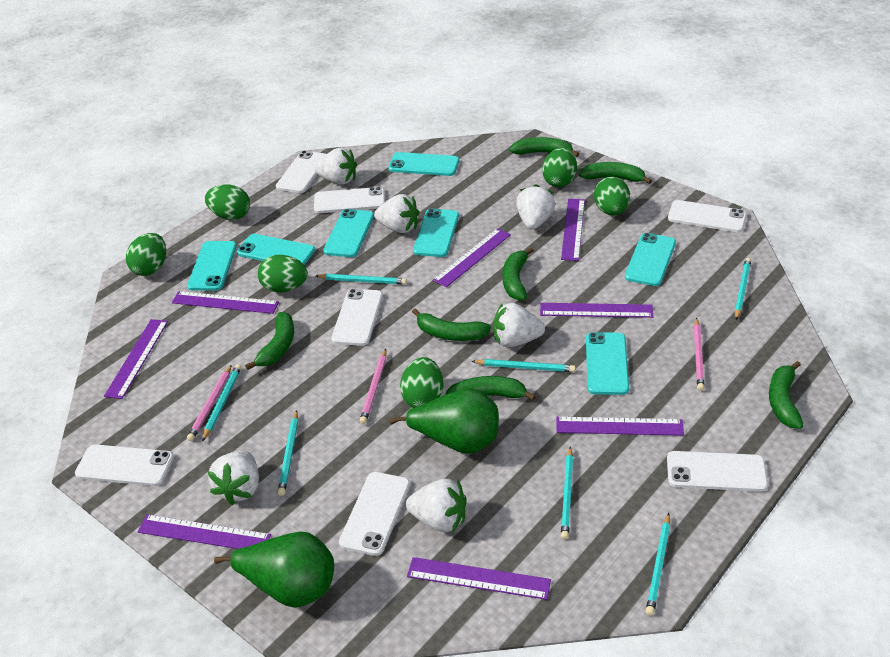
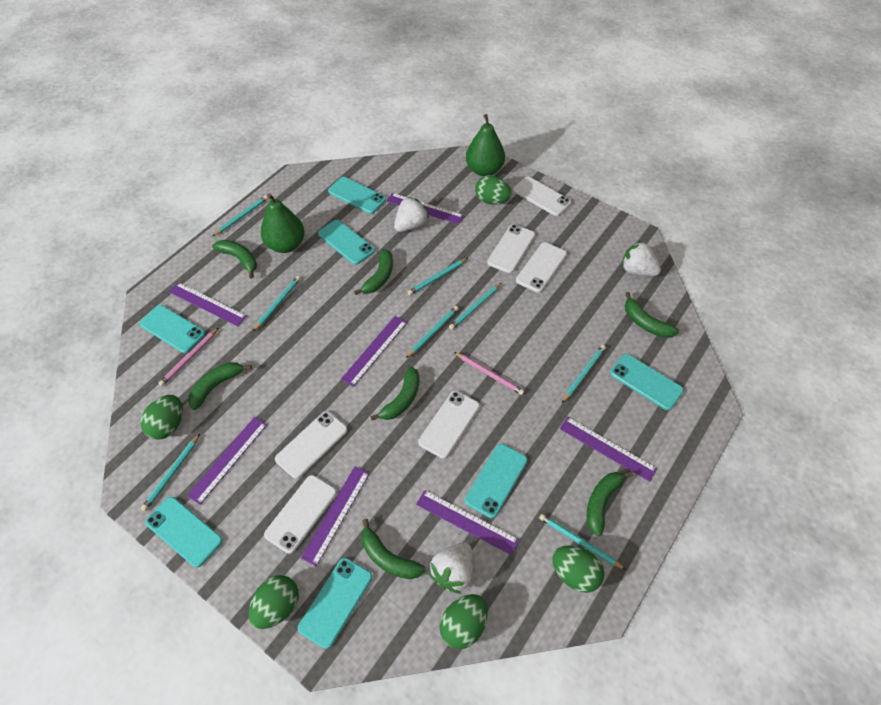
green egg: 6 -> 5
pink pencil: 3 -> 2
purple ruler: 8 -> 7
turquoise pencil: 7 -> 8
white phone: 7 -> 6
white strawberry: 6 -> 3

